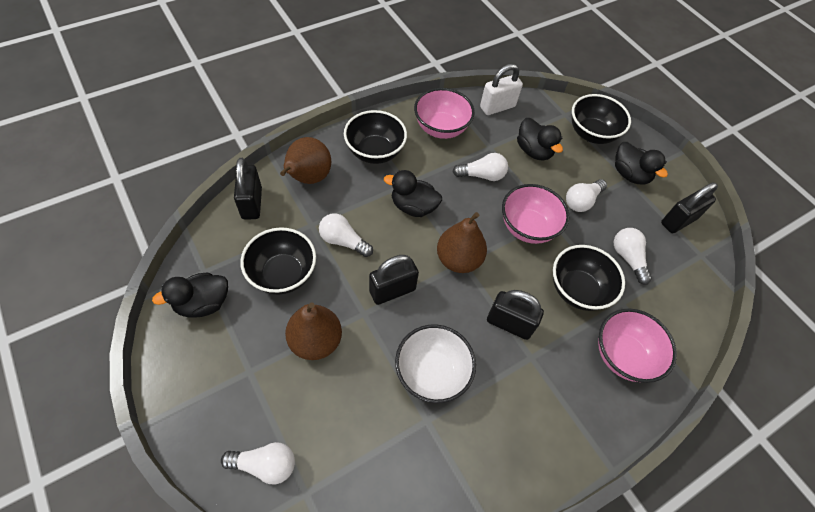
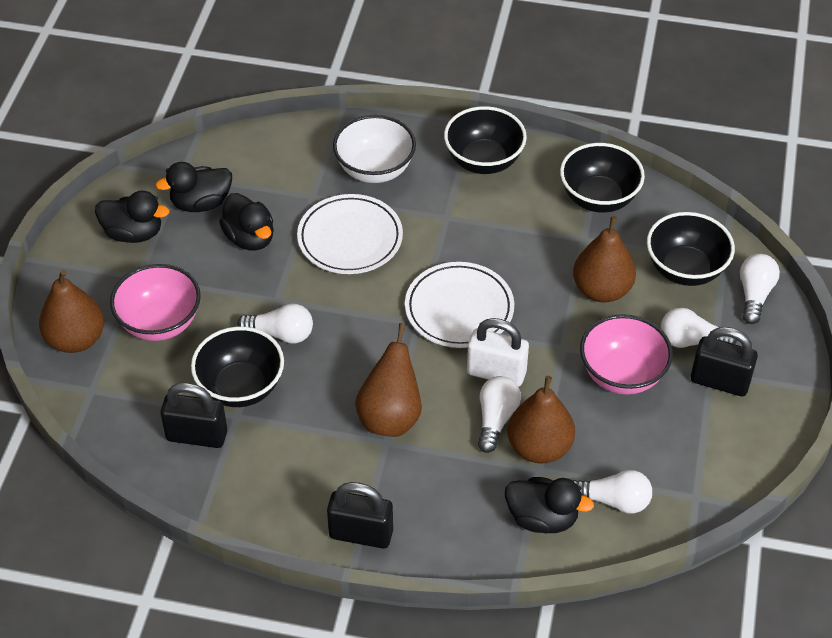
black padlock: 4 -> 3
brown pear: 3 -> 4
pink bowl: 3 -> 2
white plate: 0 -> 2

